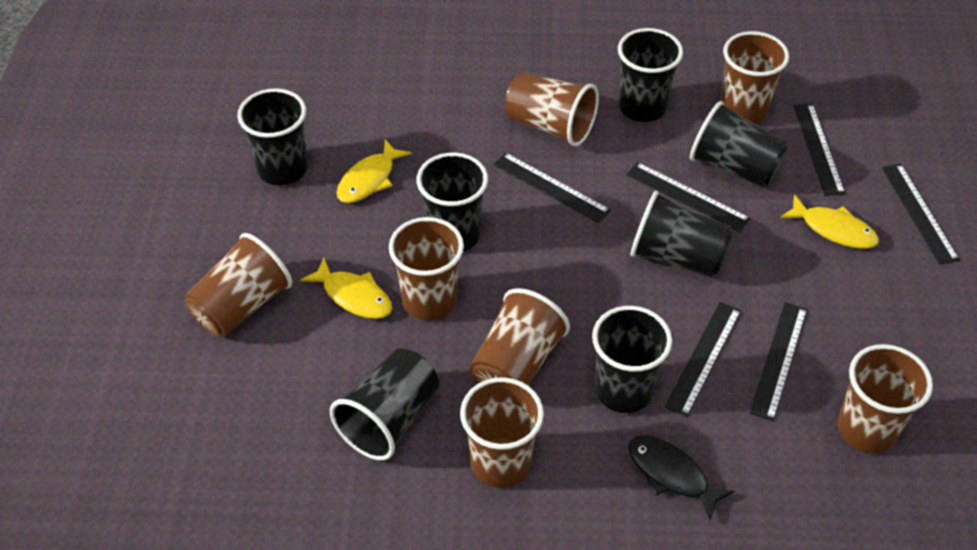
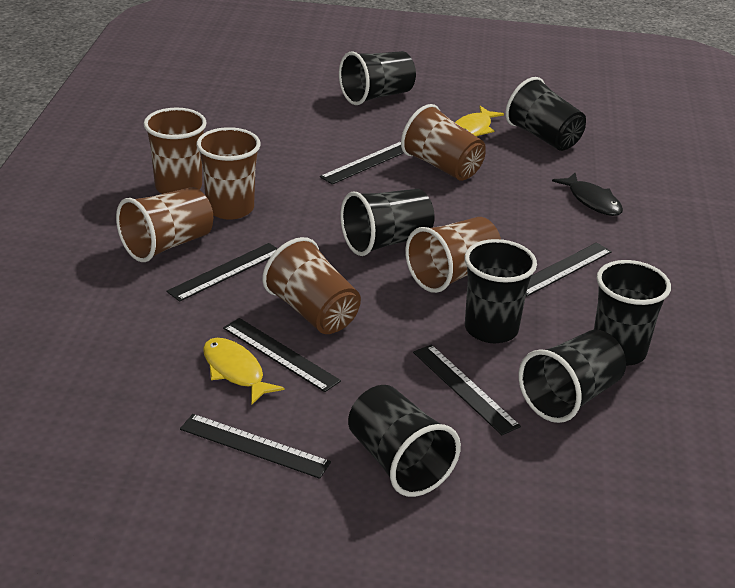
brown cup: 7 -> 6
yellow fish: 3 -> 2

